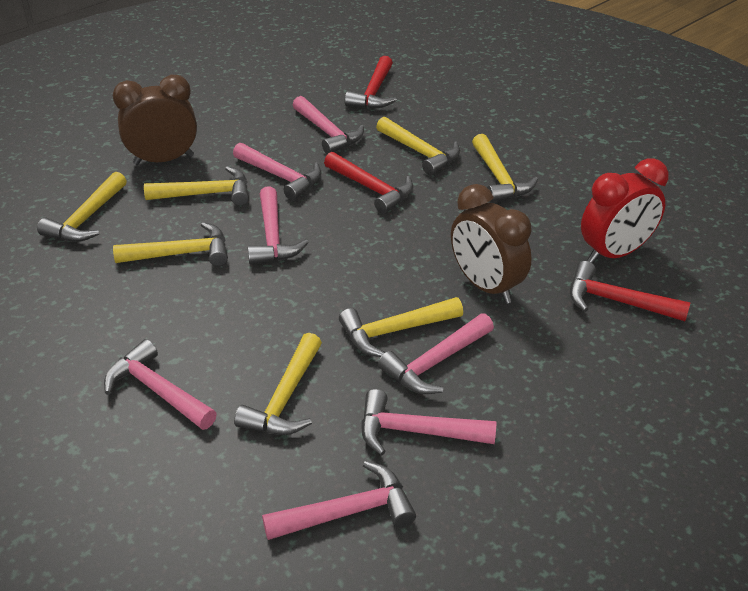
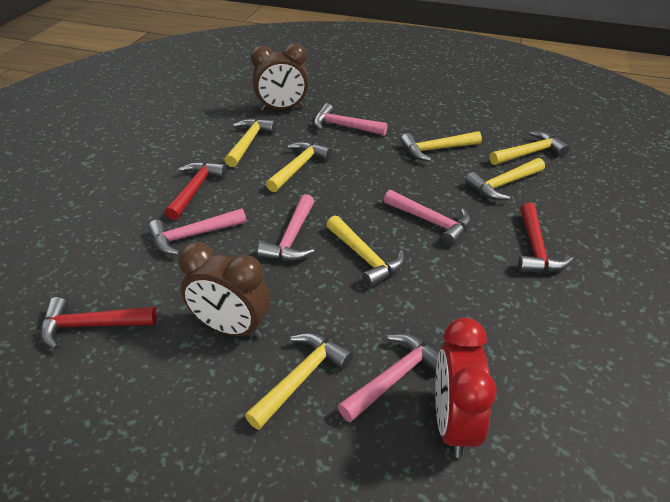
pink hammer: 7 -> 5

